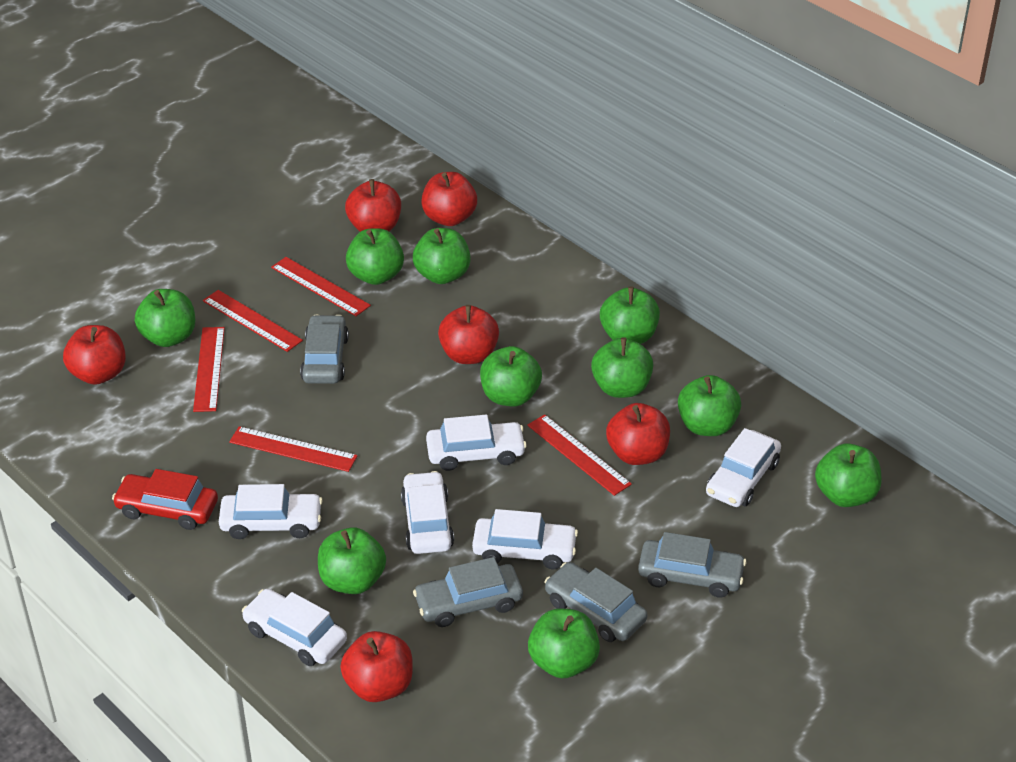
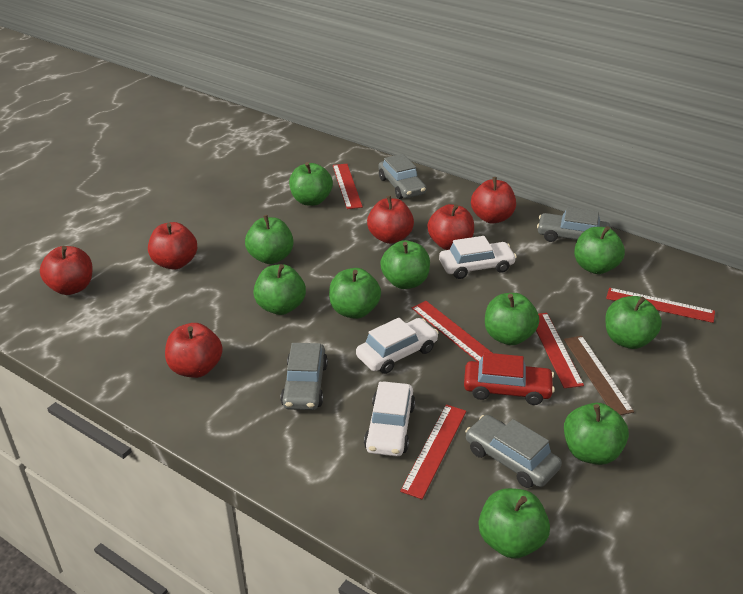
brown ruler: 0 -> 1
white car: 6 -> 3

